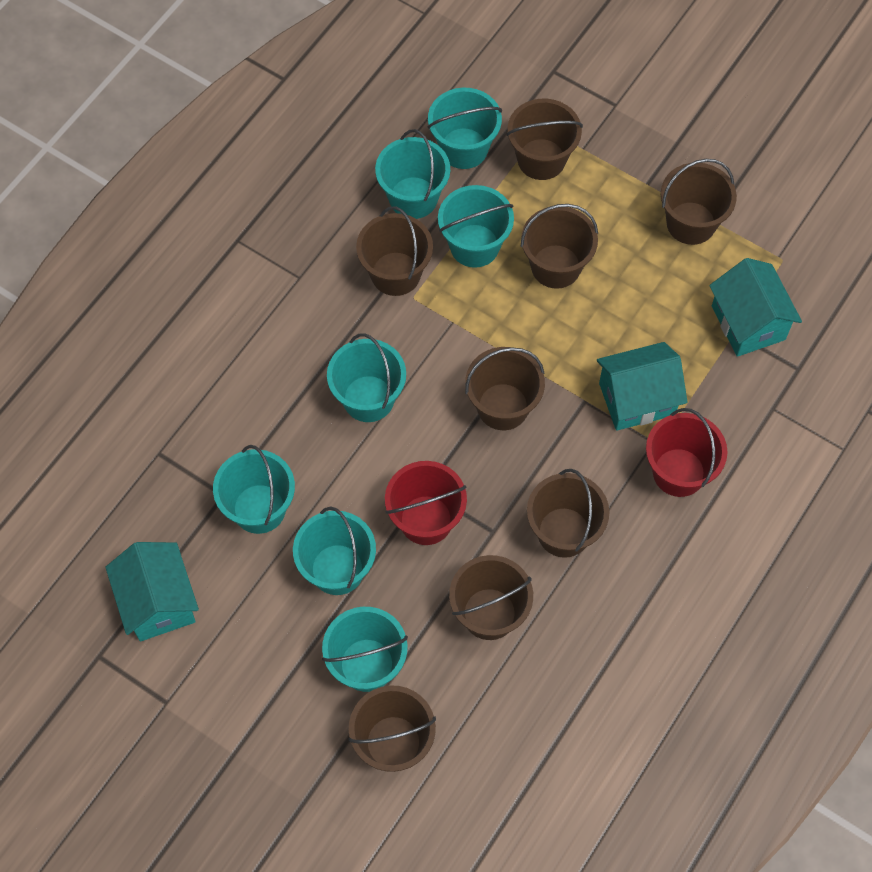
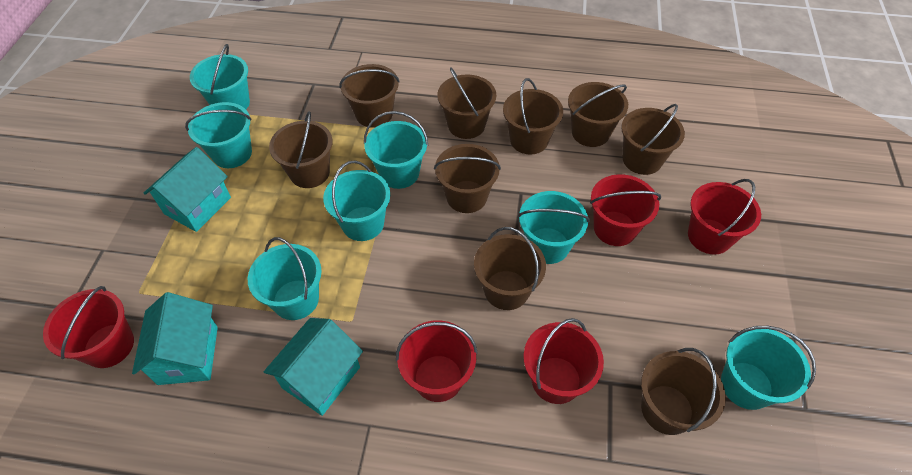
brown bucket: 8 -> 9
red bucket: 2 -> 5

